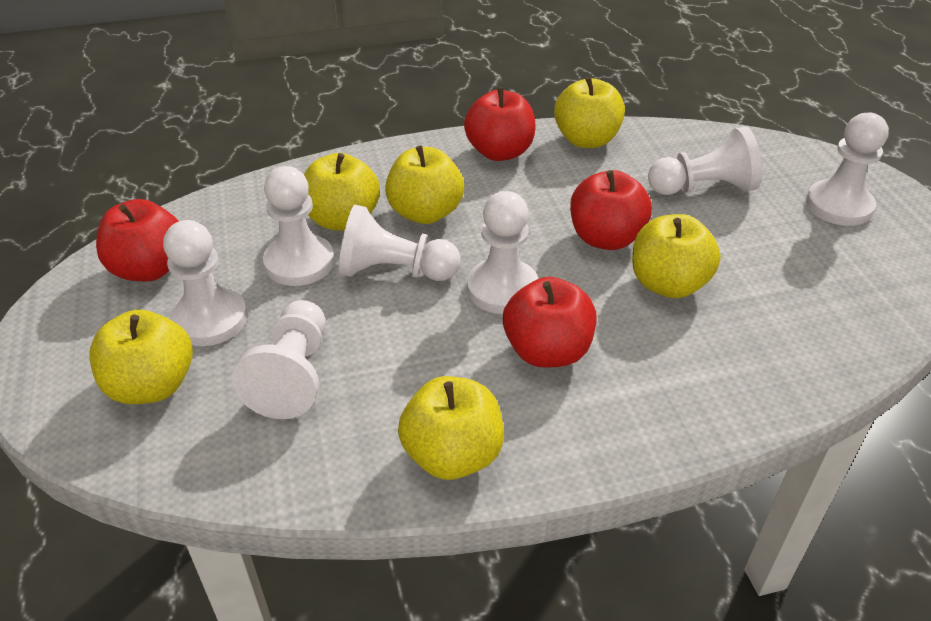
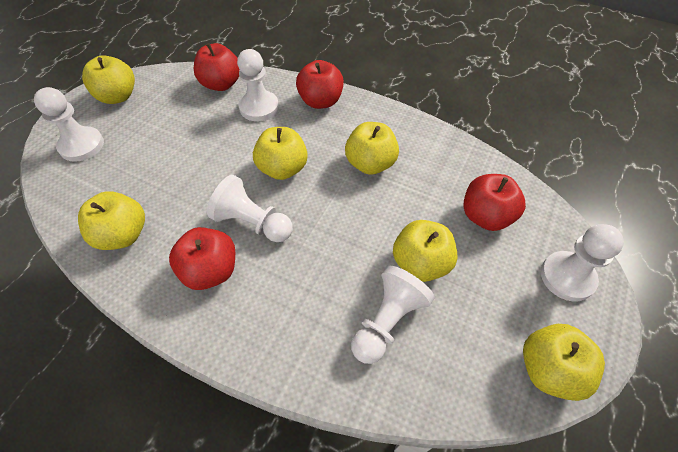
white pawn: 7 -> 5

